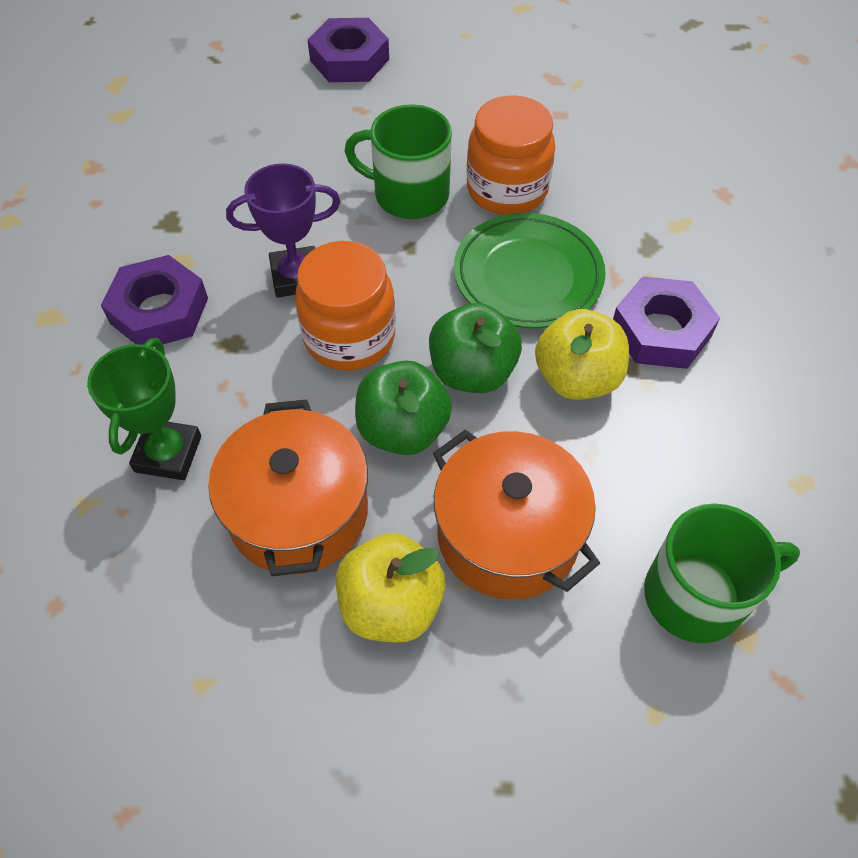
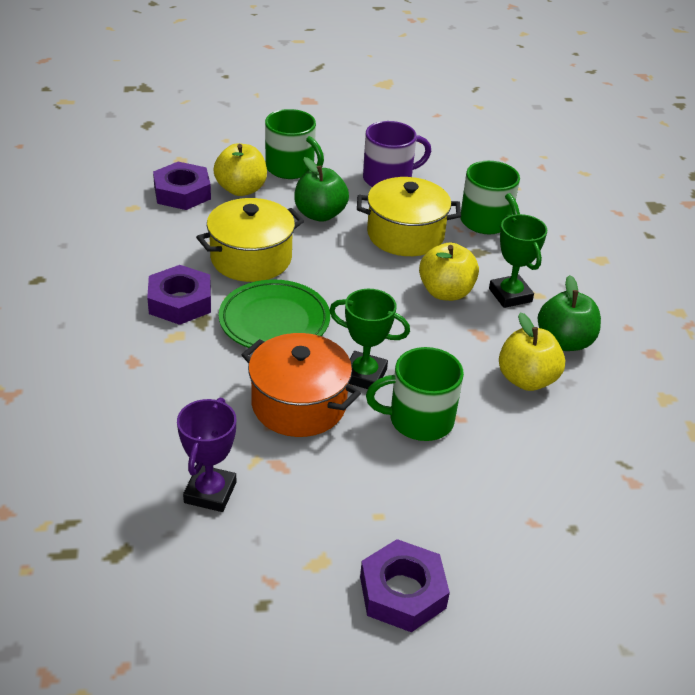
green mug: 2 -> 3
green trophy: 1 -> 2
orange jar: 2 -> 0
orange pot: 2 -> 1
purple mug: 0 -> 1
yellow apple: 2 -> 3
yellow pot: 0 -> 2

